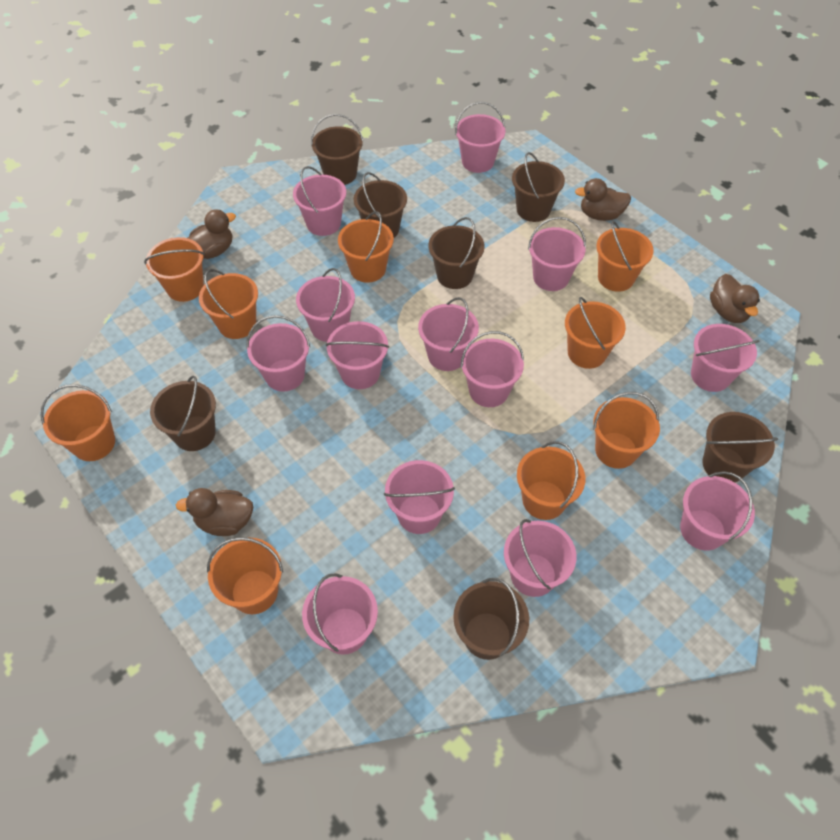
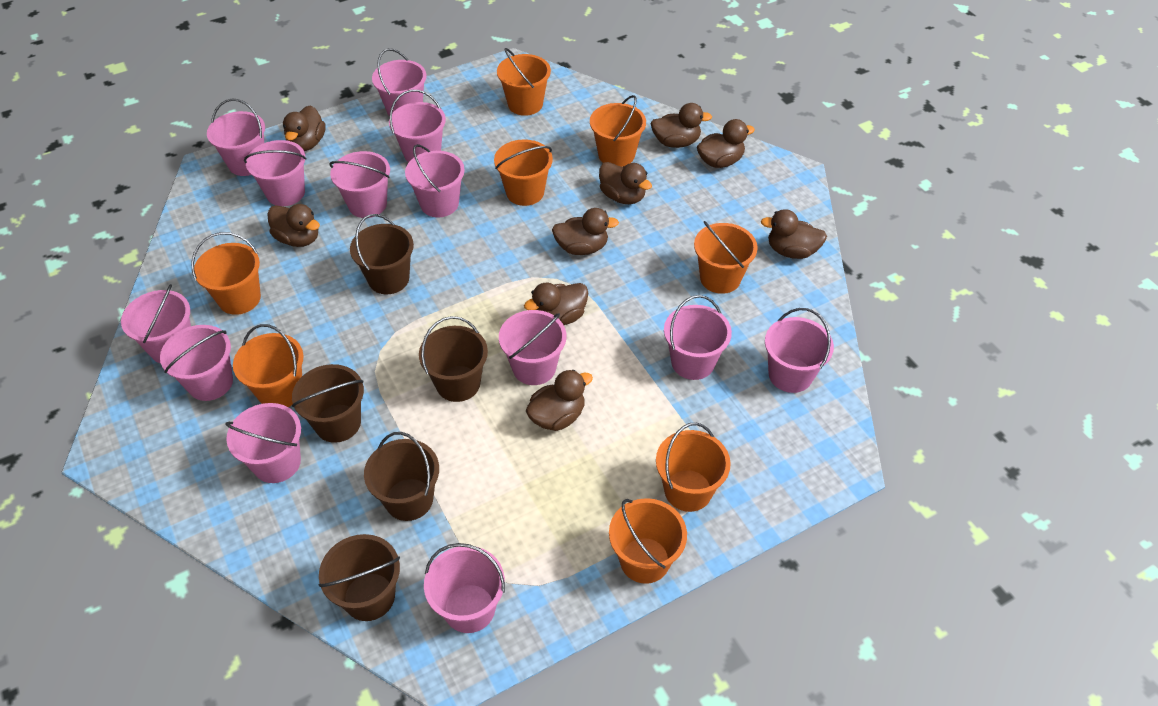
brown bucket: 7 -> 5
brown duck: 4 -> 9
orange bucket: 9 -> 8

